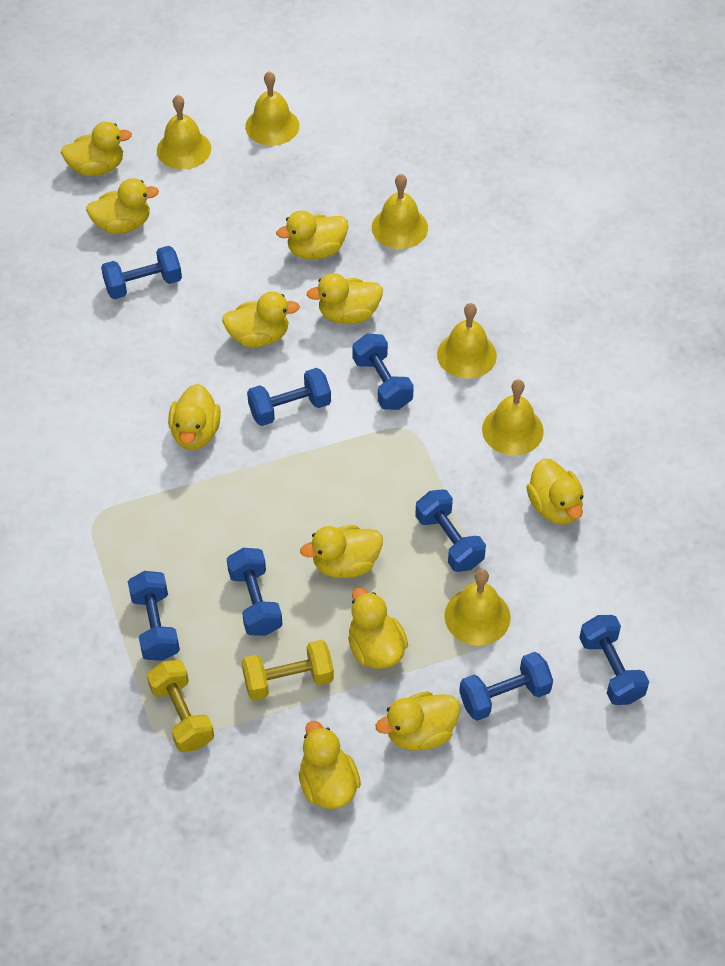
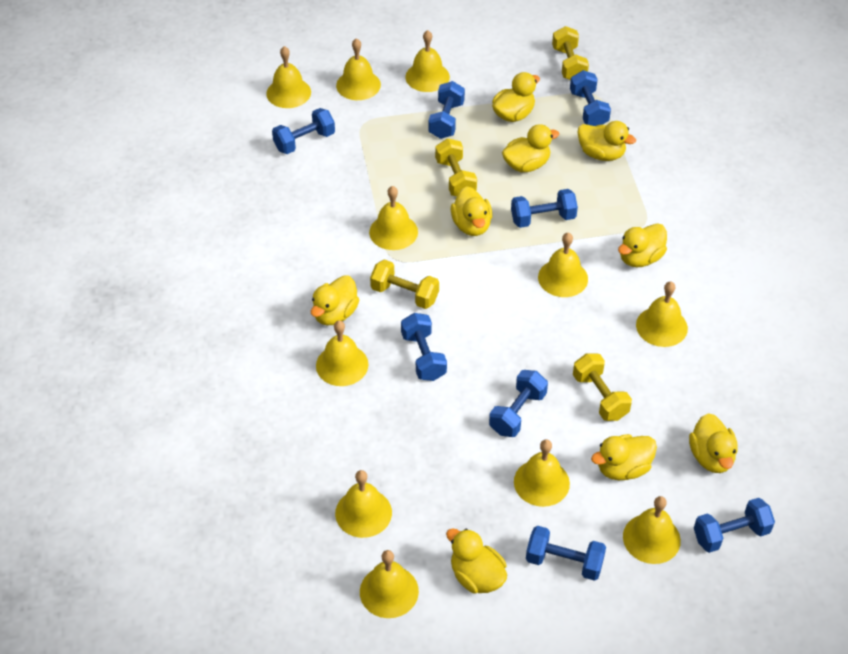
yellow bell: 6 -> 11
yellow duck: 11 -> 9
yellow dumbbell: 2 -> 4

